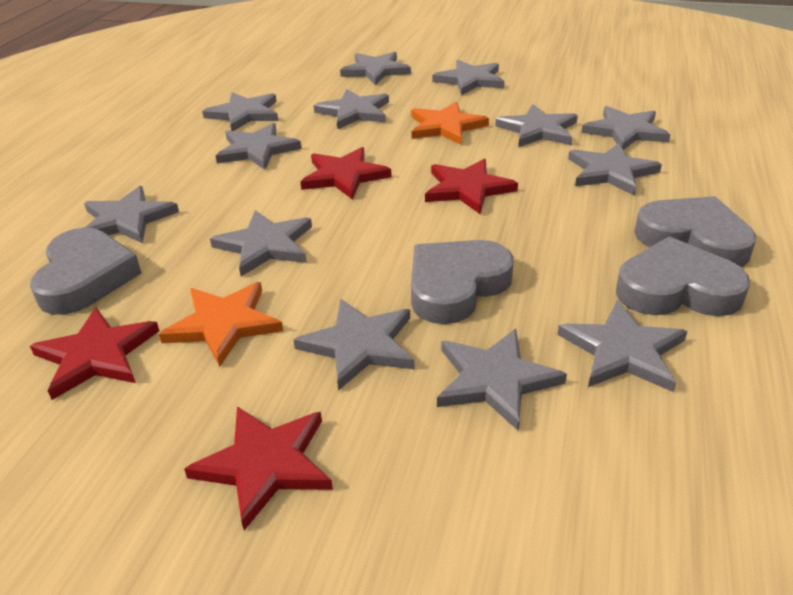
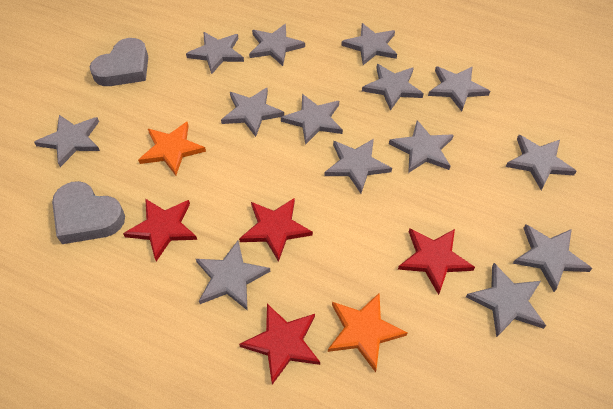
grey heart: 4 -> 2
grey star: 13 -> 14

